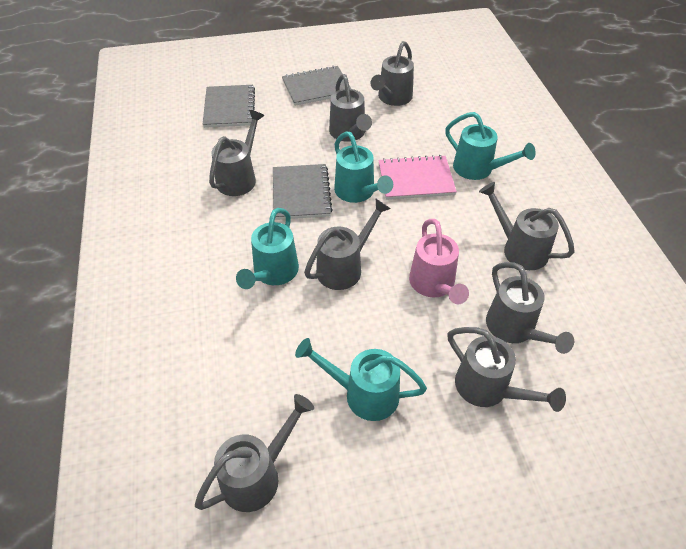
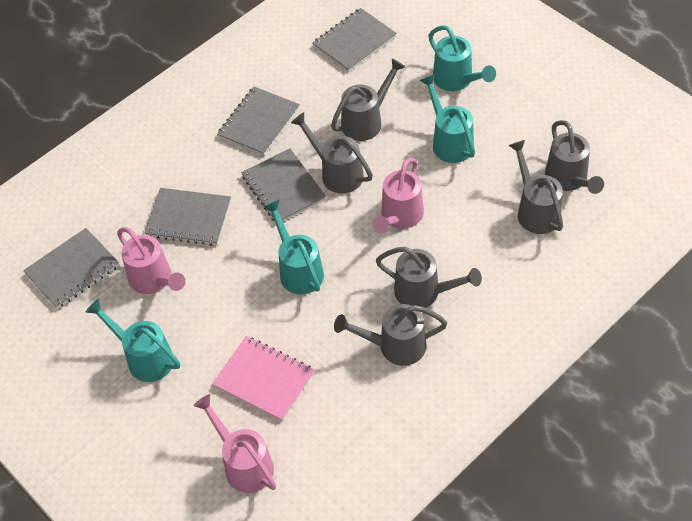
grey notebook: 3 -> 5
grey watering can: 8 -> 6
pink watering can: 1 -> 3

